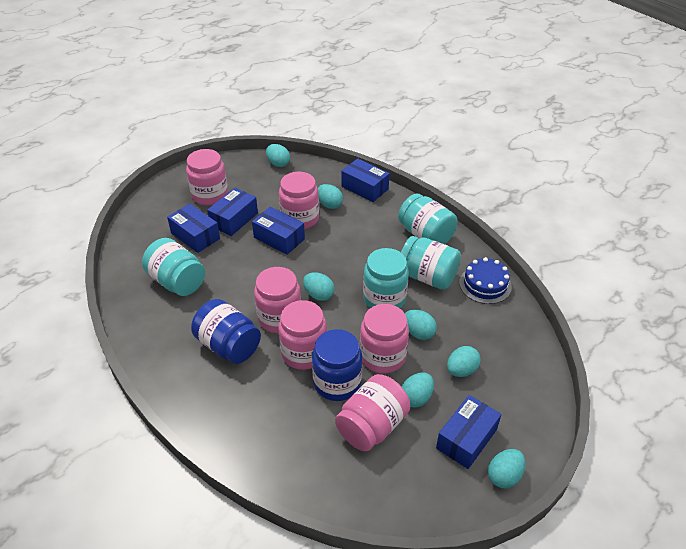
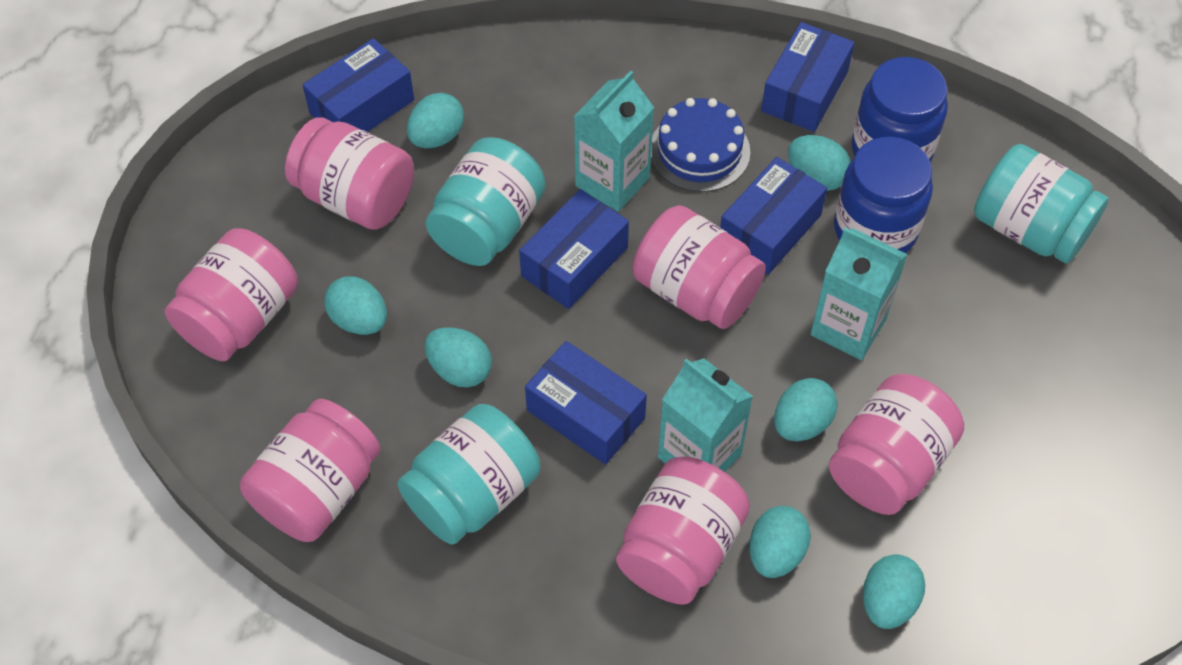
turquoise carton: 0 -> 3
turquoise jar: 4 -> 3

